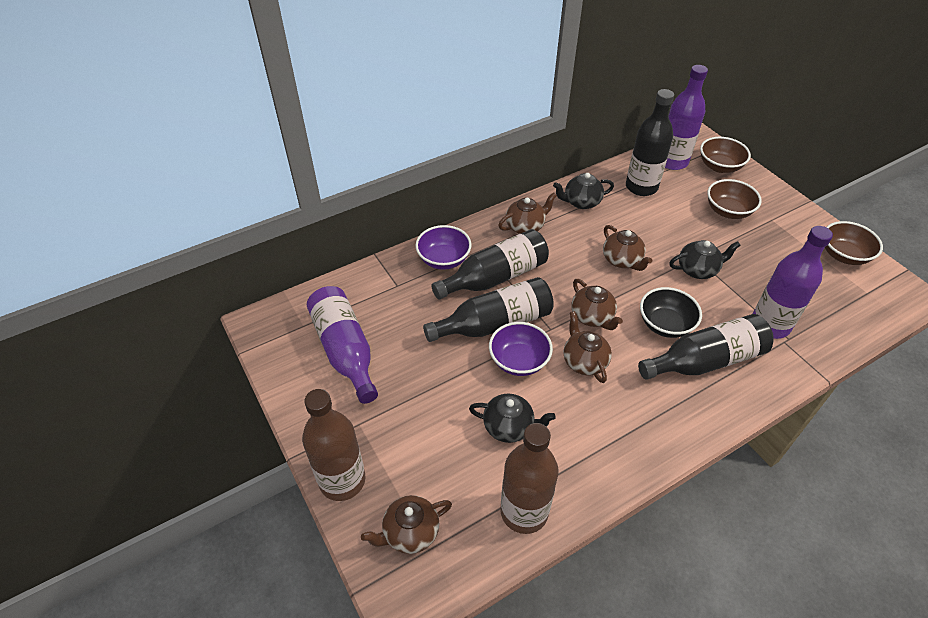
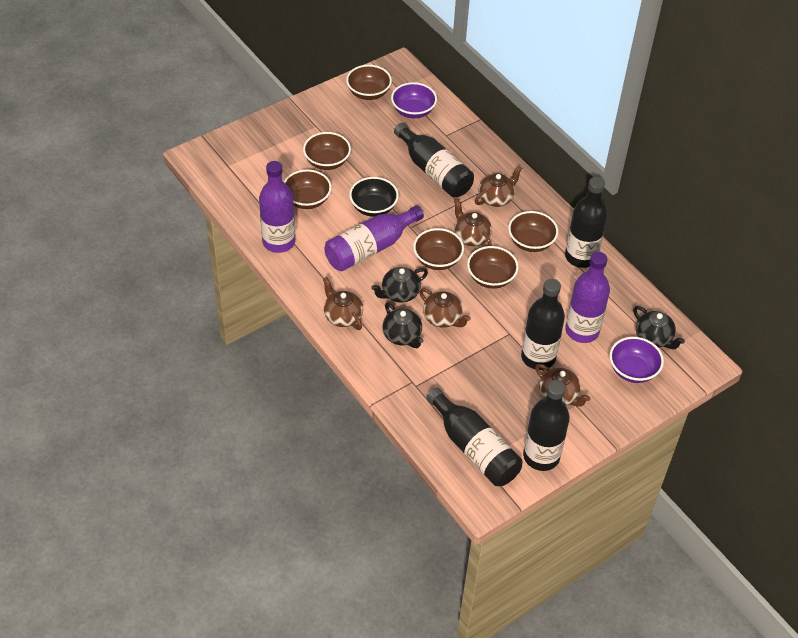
black bottle: 4 -> 5
brown bottle: 2 -> 0
brown bowl: 3 -> 6

